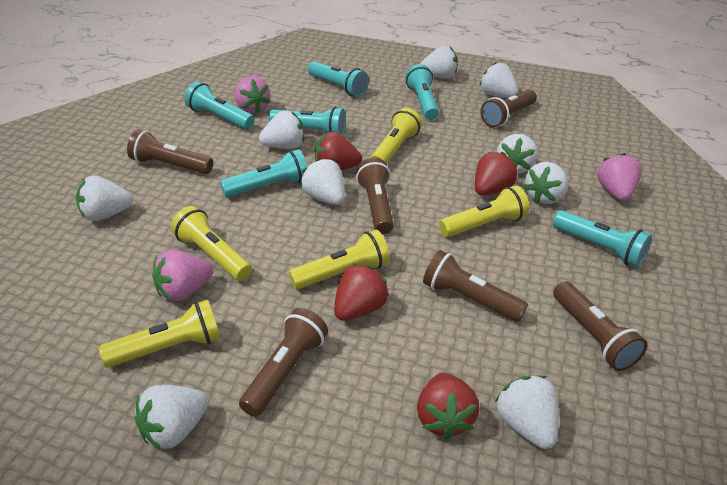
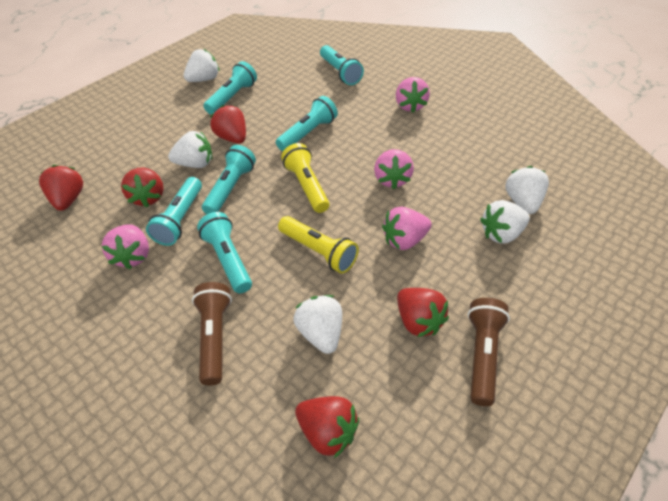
brown flashlight: 6 -> 2
pink strawberry: 3 -> 4
red strawberry: 4 -> 5
white strawberry: 9 -> 5
yellow flashlight: 5 -> 2

